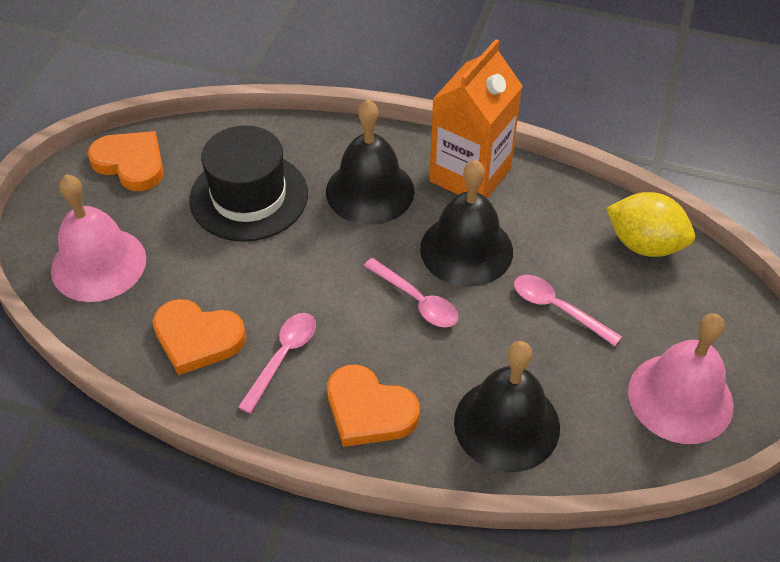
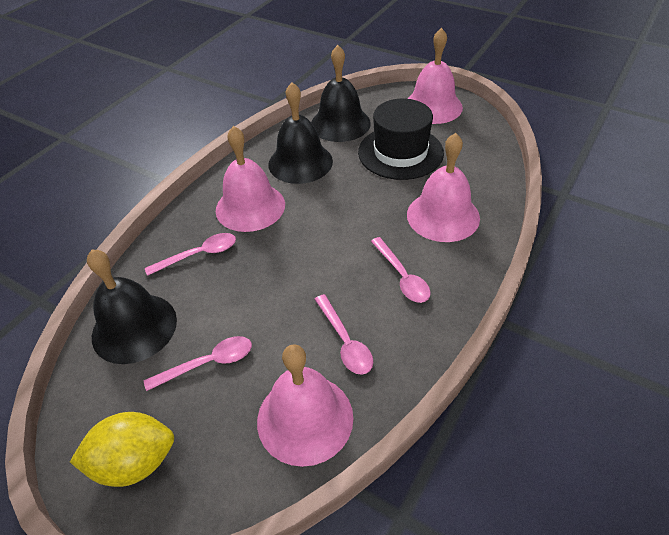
orange carton: 1 -> 0
orange heart: 3 -> 0
pink bell: 2 -> 4
pink spoon: 3 -> 4

